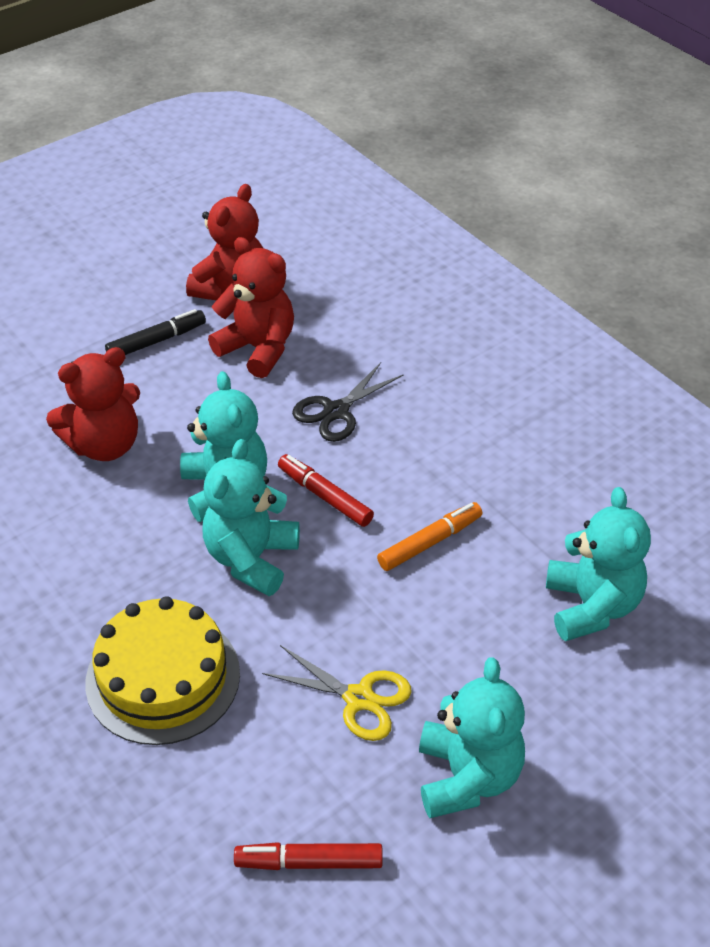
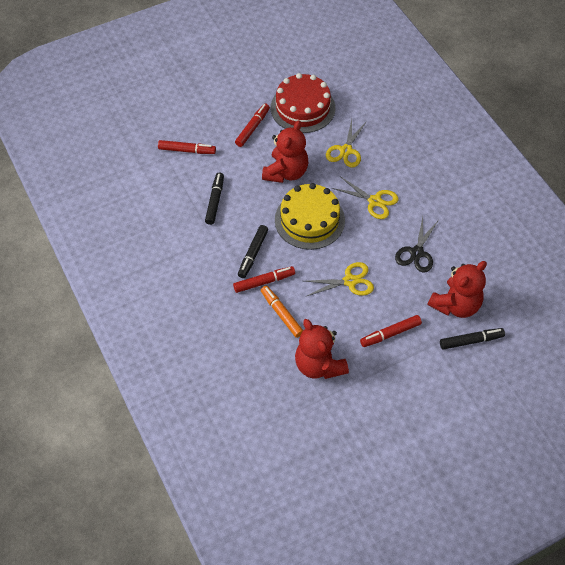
black marker: 1 -> 3
red cake: 0 -> 1
red marker: 2 -> 4
turquoise teddy bear: 4 -> 0
yellow scissors: 1 -> 3

